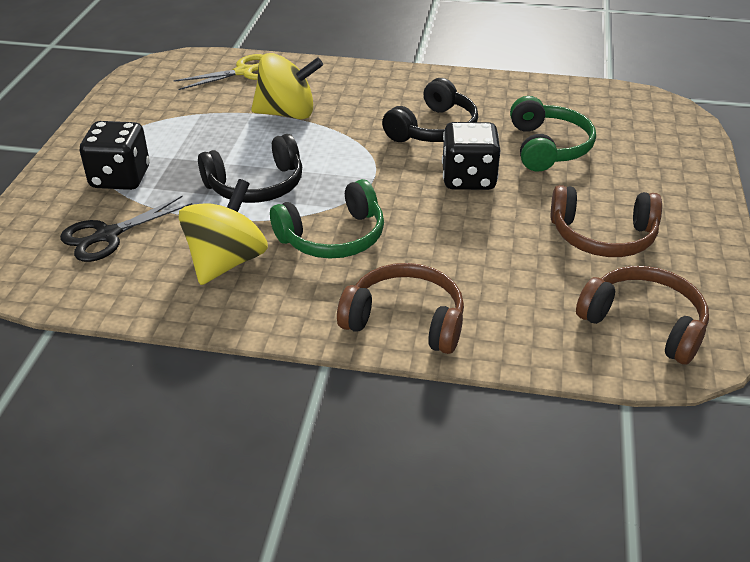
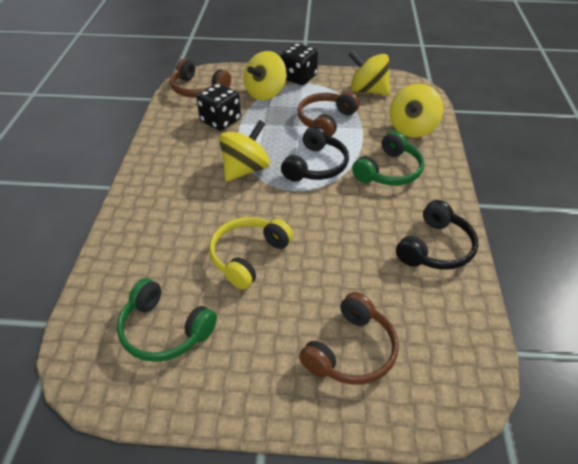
black scissors: 1 -> 0
yellow headphones: 0 -> 1
yellow scissors: 1 -> 0
yellow spinning top: 2 -> 4

